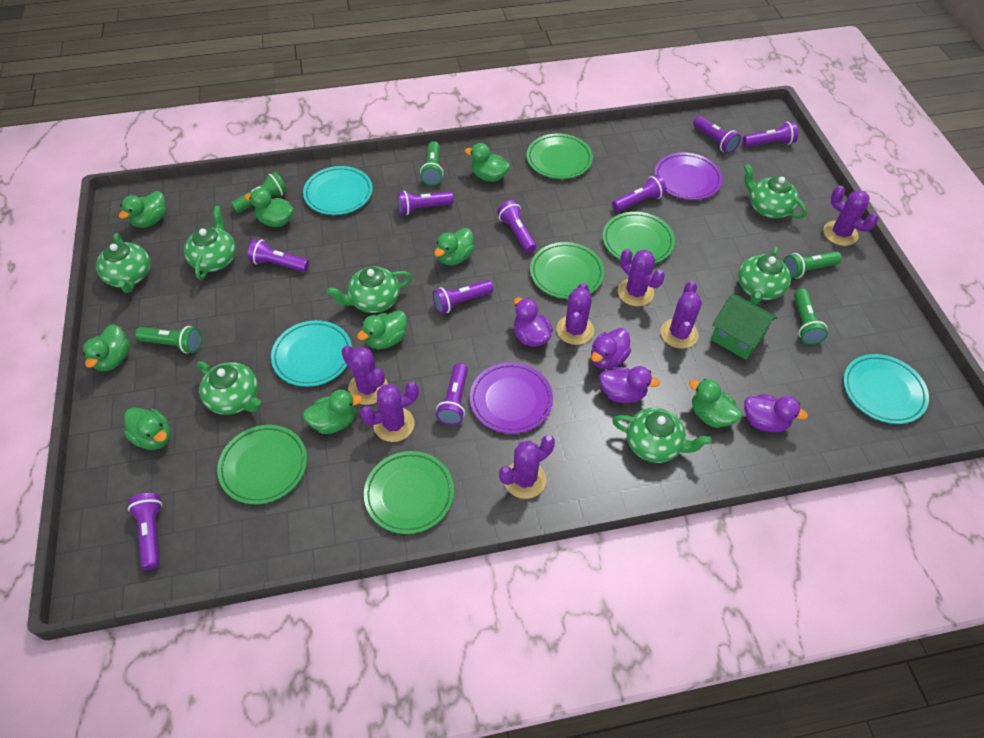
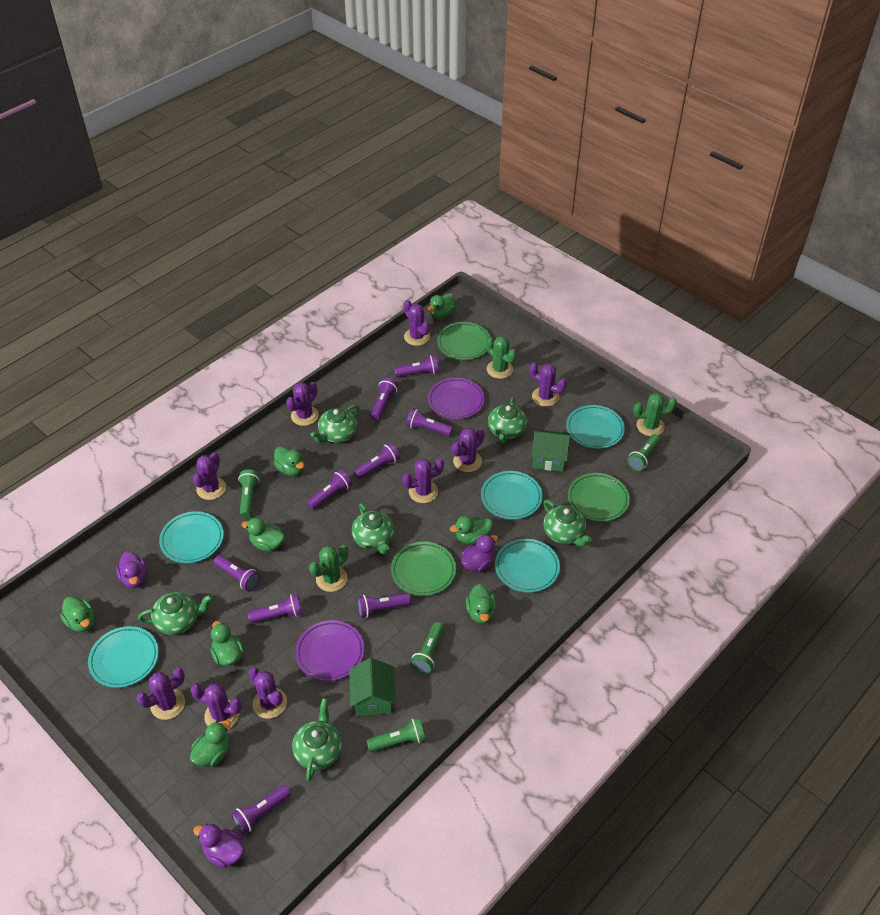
green cactus: 0 -> 3
green duck: 9 -> 8
green flashlight: 5 -> 4
green house: 1 -> 2
green plate: 5 -> 3
green teapot: 7 -> 6
purple cactus: 7 -> 9
purple duck: 4 -> 3
turquoise plate: 3 -> 5

